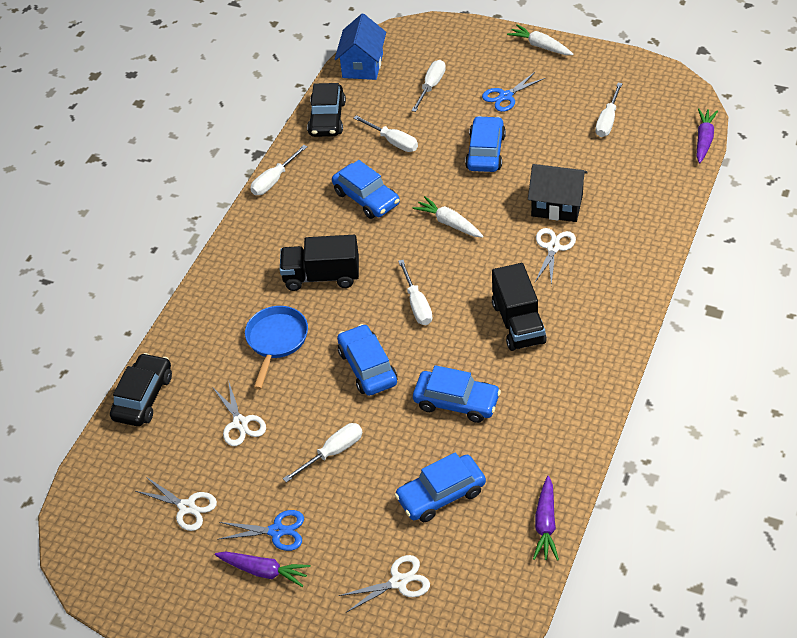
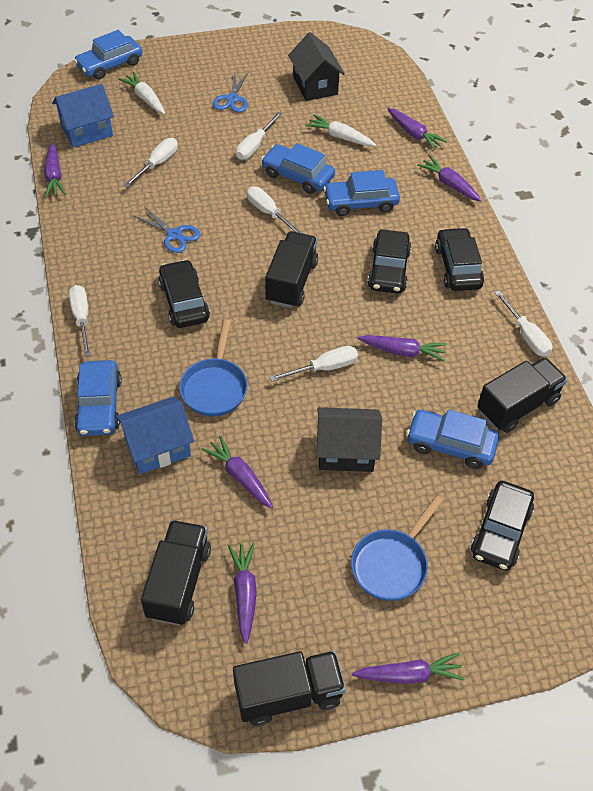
black car: 2 -> 4
black house: 1 -> 2
black truck: 2 -> 4
blue house: 1 -> 2
blue pan: 1 -> 2
purple carrot: 3 -> 7
white scissors: 4 -> 0

